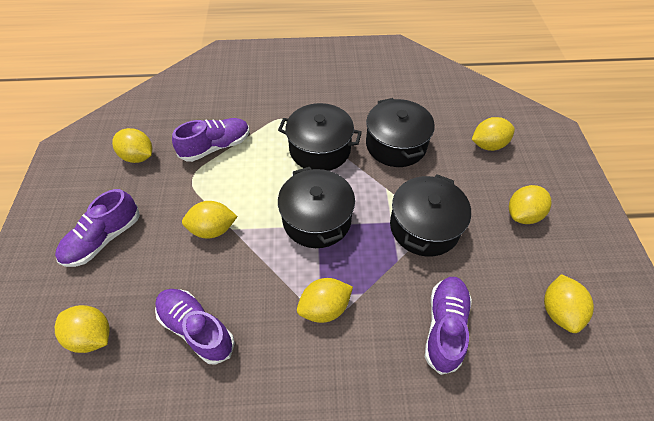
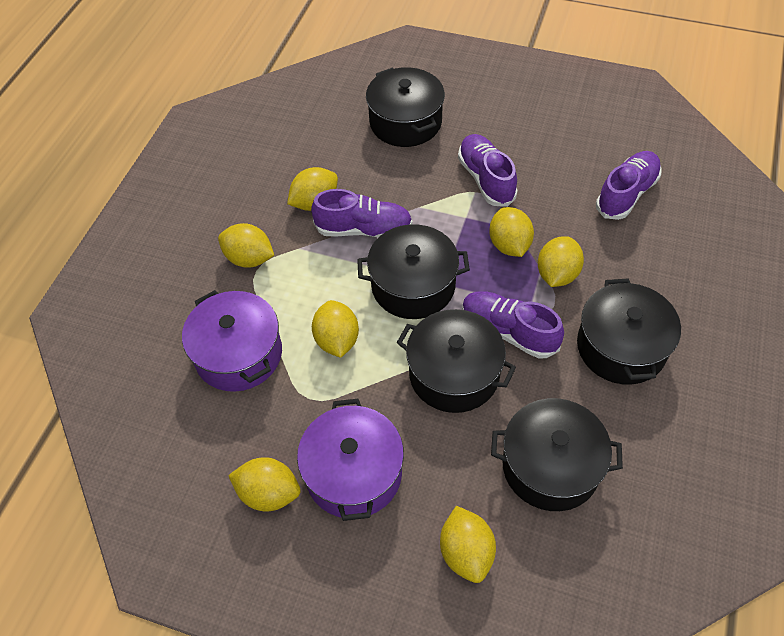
black pot: 4 -> 5
purple pot: 0 -> 2

